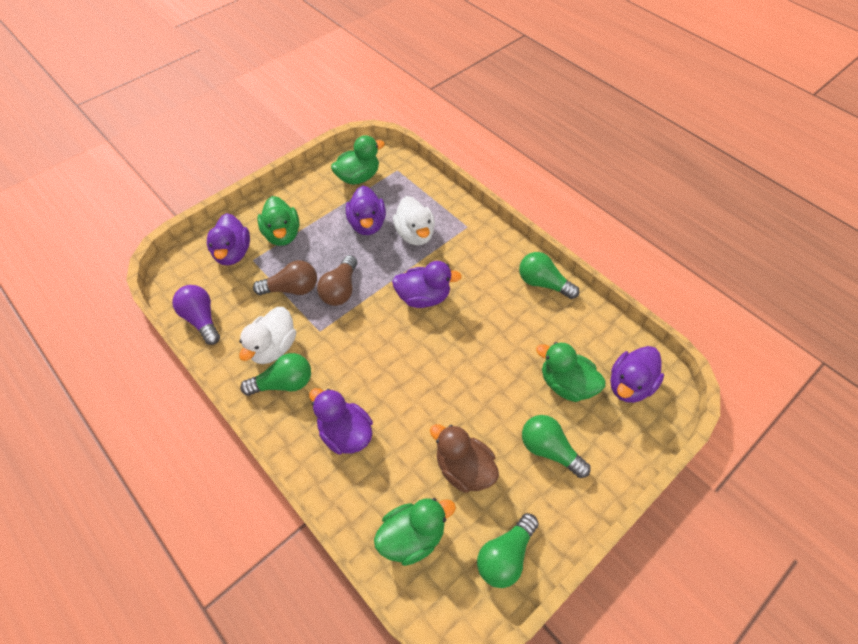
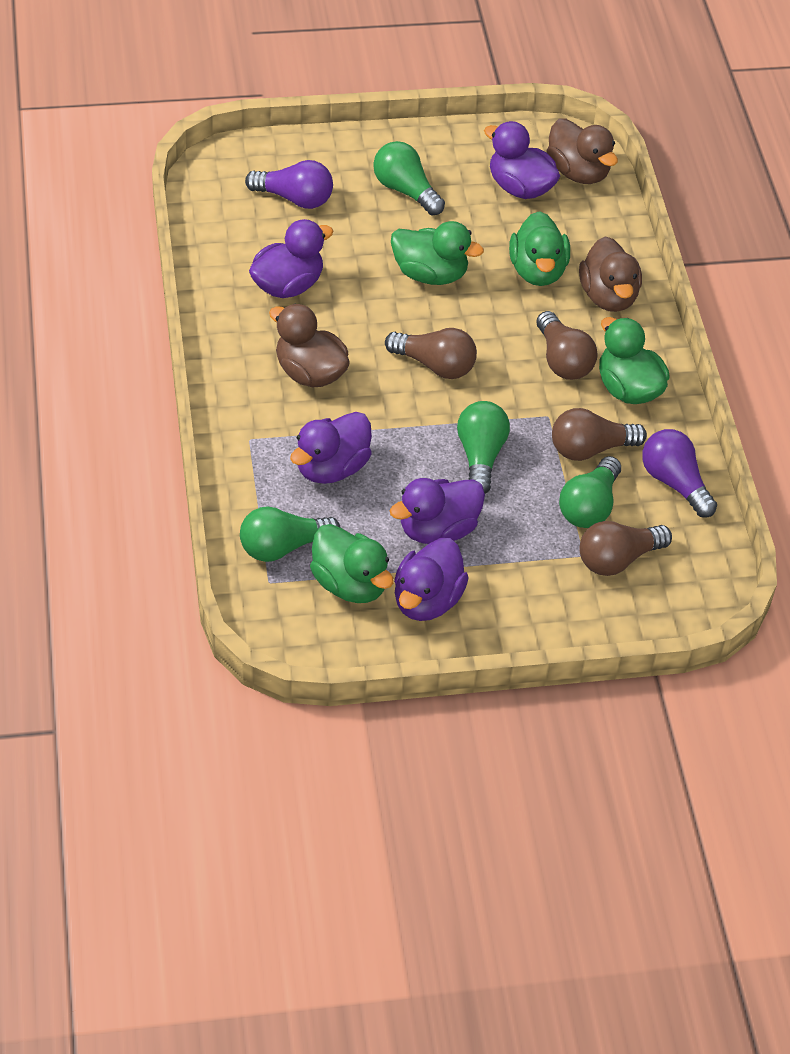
brown duck: 1 -> 3
brown light bulb: 2 -> 4
purple light bulb: 1 -> 2
white duck: 2 -> 0

